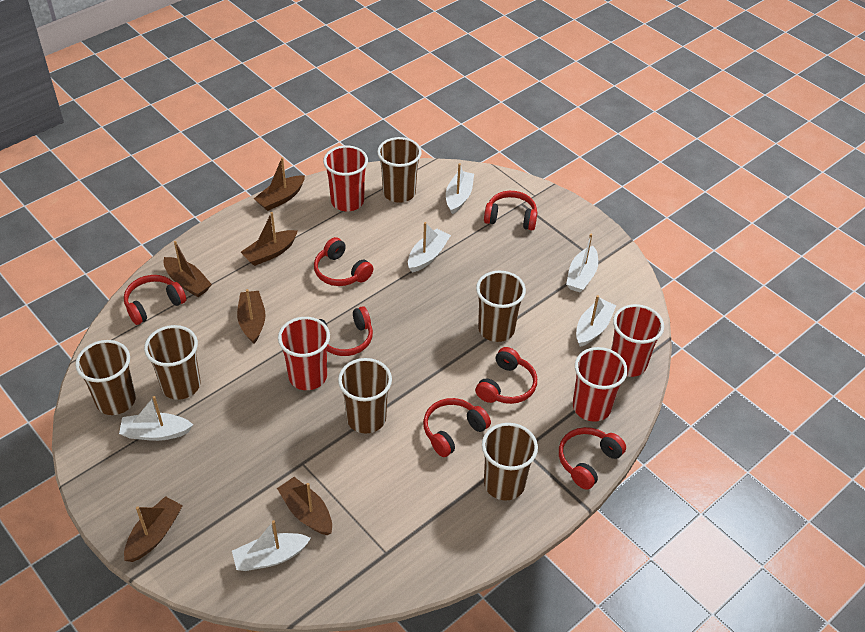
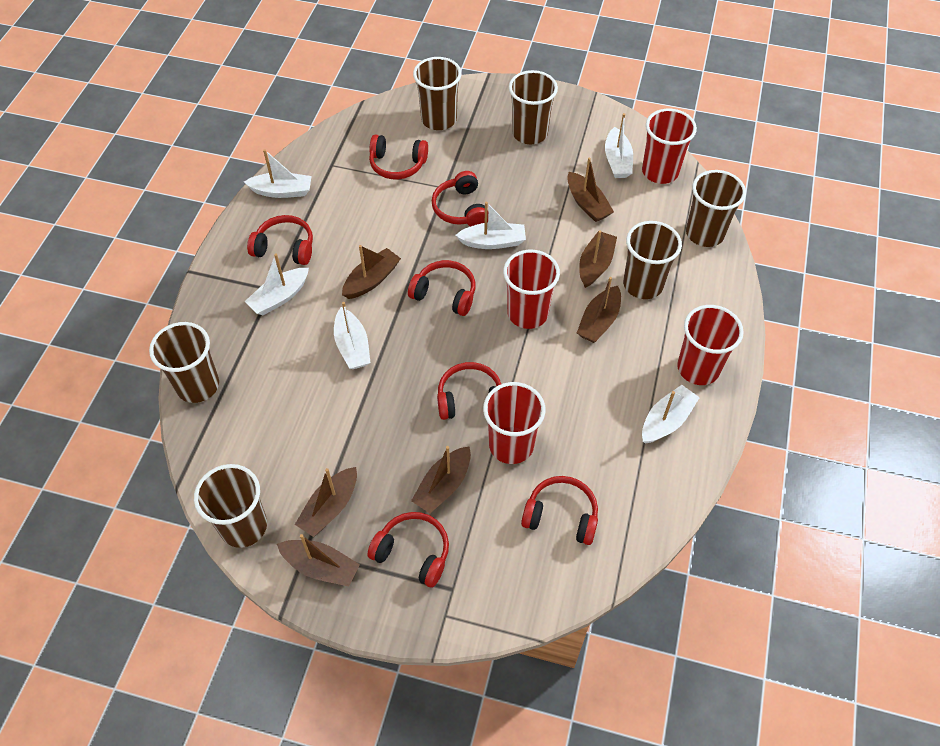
brown boat: 6 -> 7

